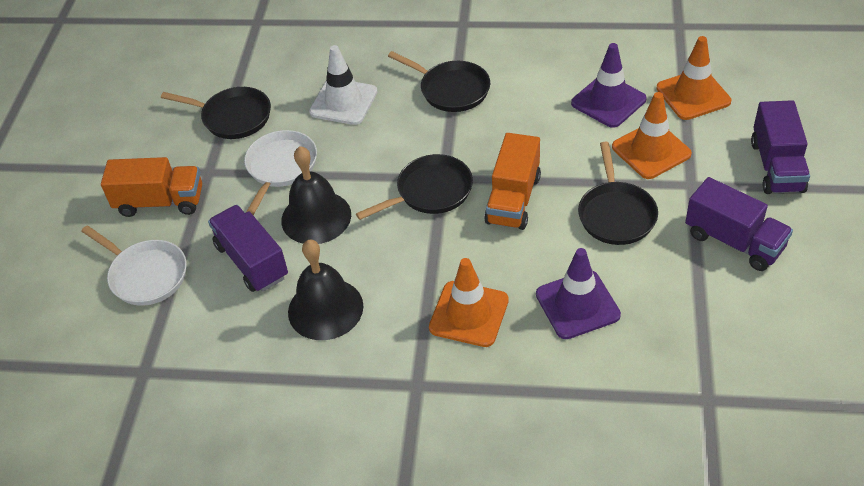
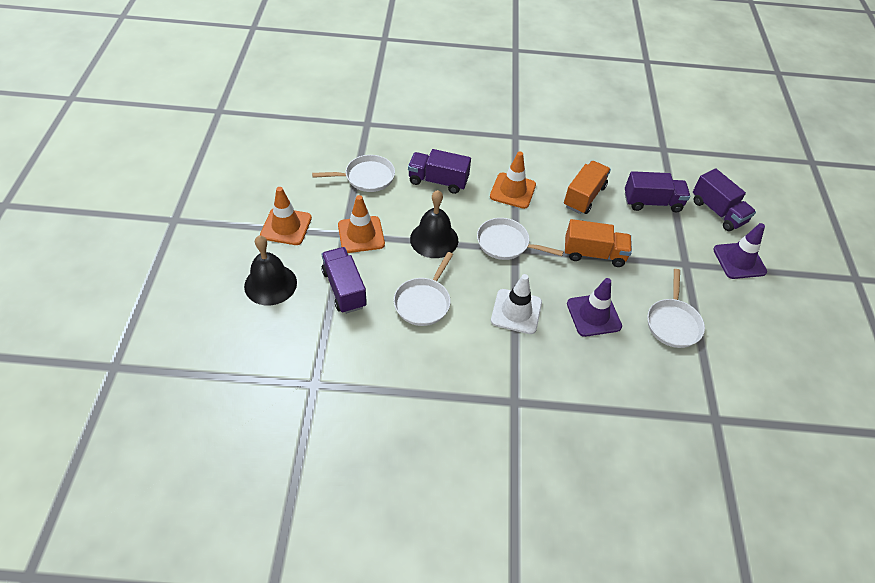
black pan: 4 -> 0
purple truck: 3 -> 4
white pan: 2 -> 4

